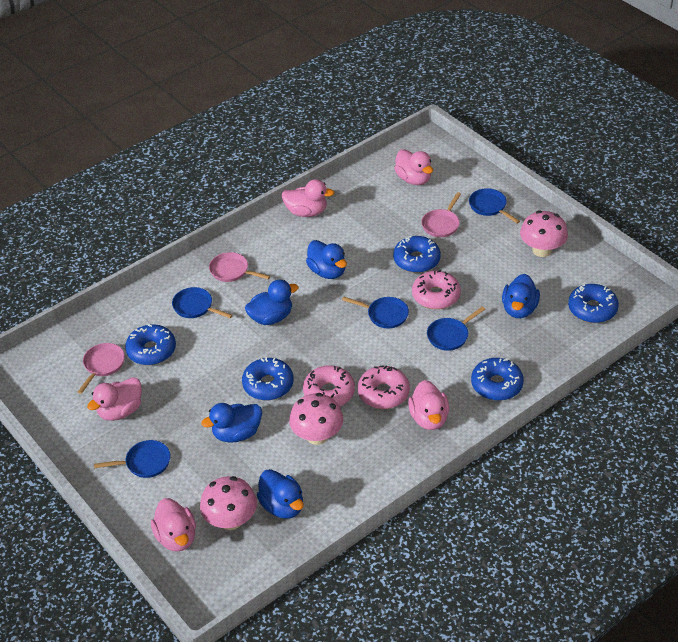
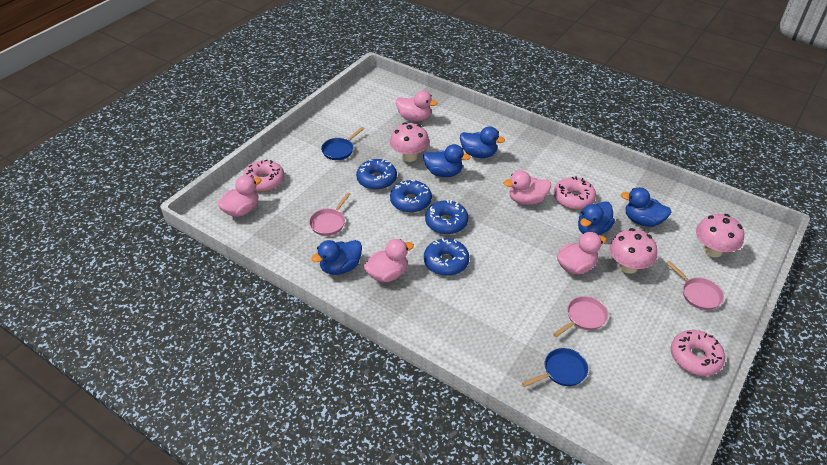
blue donut: 5 -> 4
blue pan: 5 -> 2

